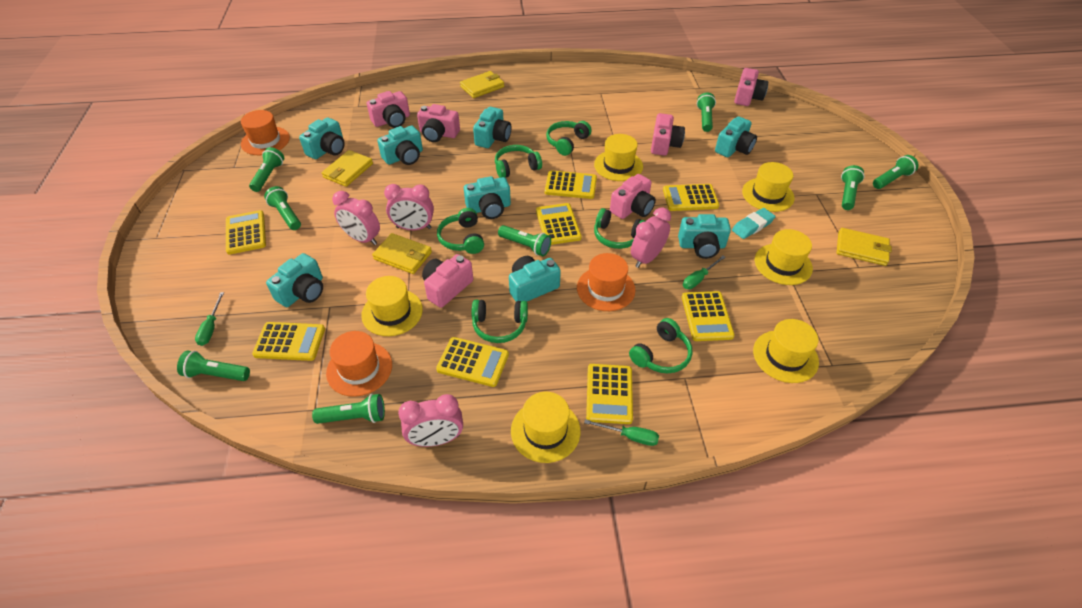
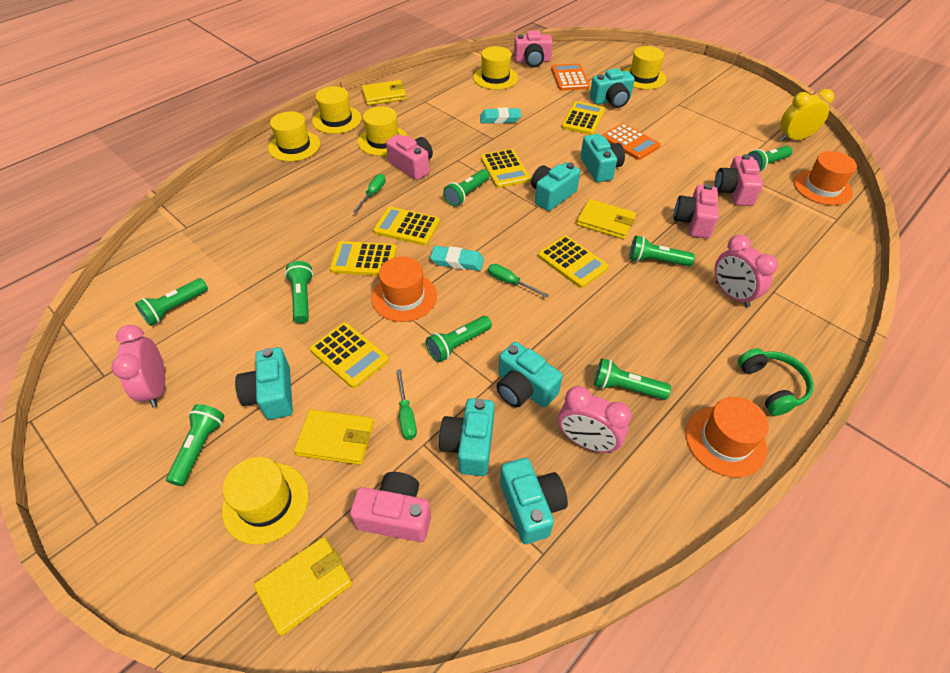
green headphones: 6 -> 1
orange calculator: 0 -> 2
pink camera: 6 -> 5
pink clock: 4 -> 3
turquoise camera: 8 -> 7
turquoise eraser: 1 -> 2
yellow calculator: 8 -> 6
yellow clock: 0 -> 1

